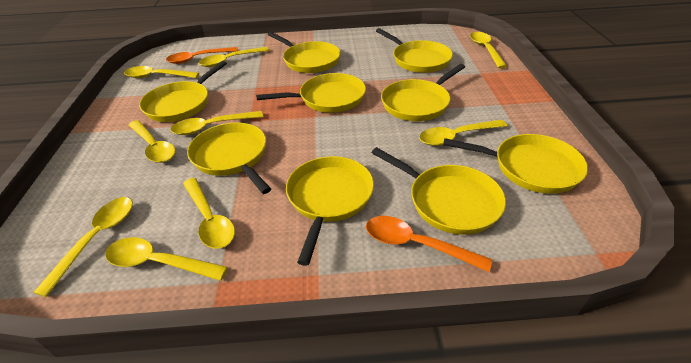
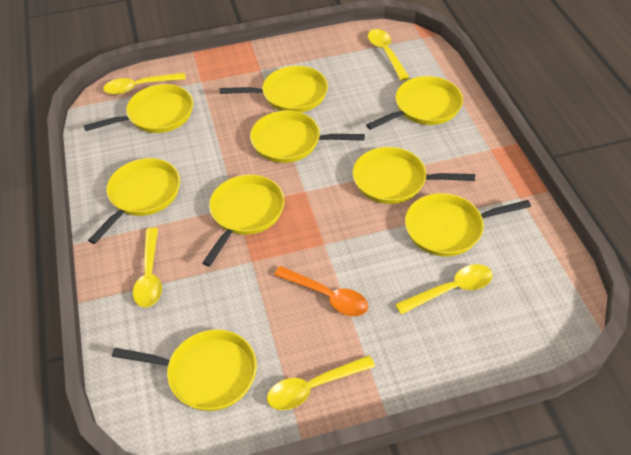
orange spoon: 2 -> 1
yellow spoon: 9 -> 5

